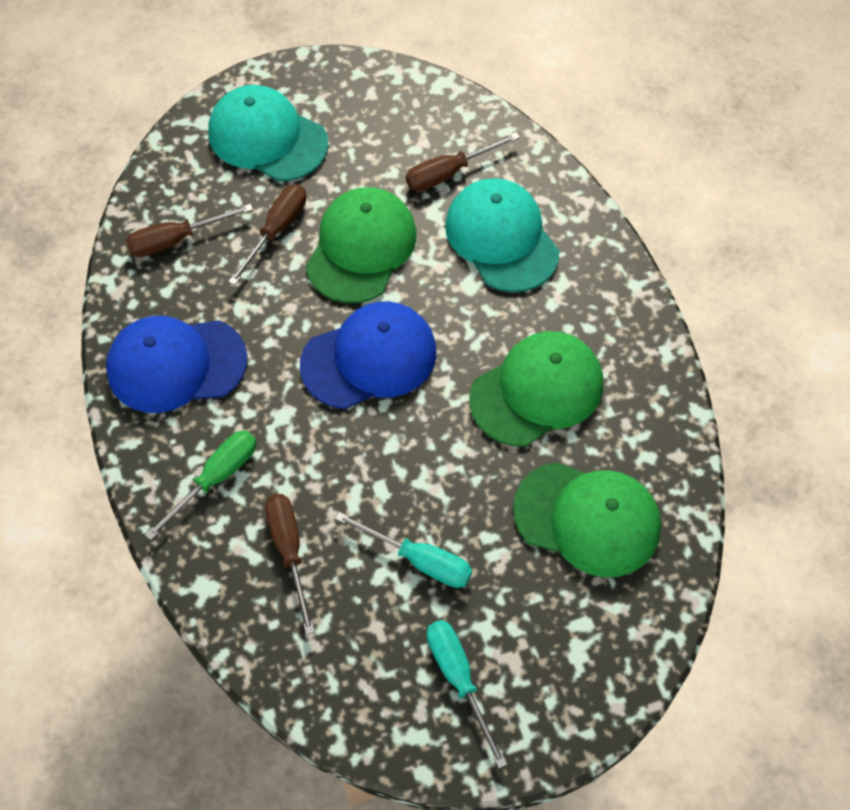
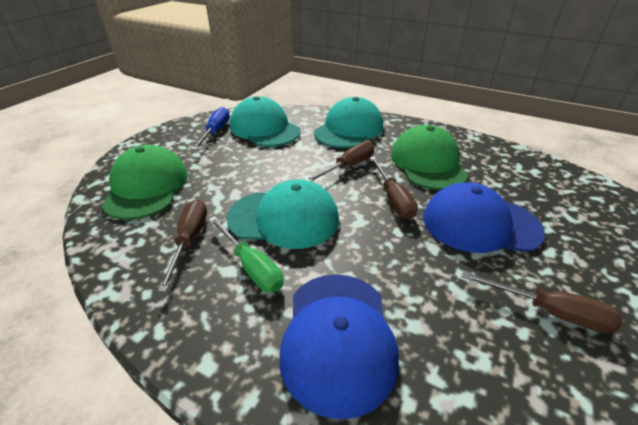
blue screwdriver: 0 -> 1
green cap: 3 -> 2
turquoise cap: 2 -> 3
turquoise screwdriver: 2 -> 0

